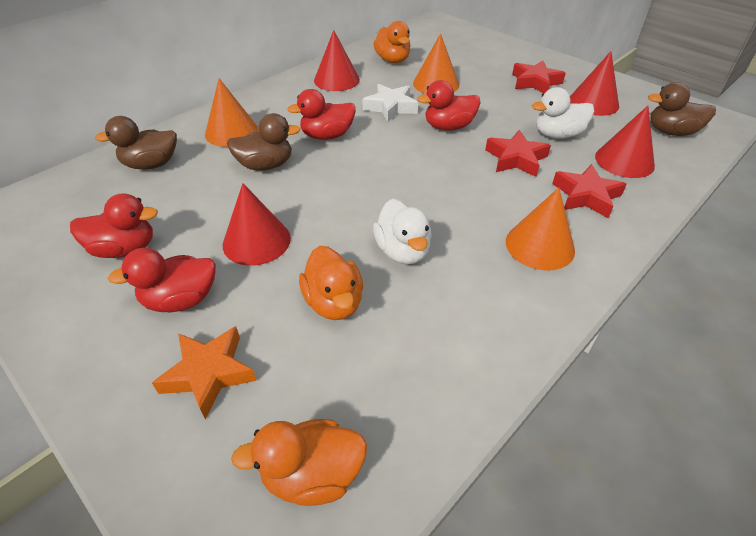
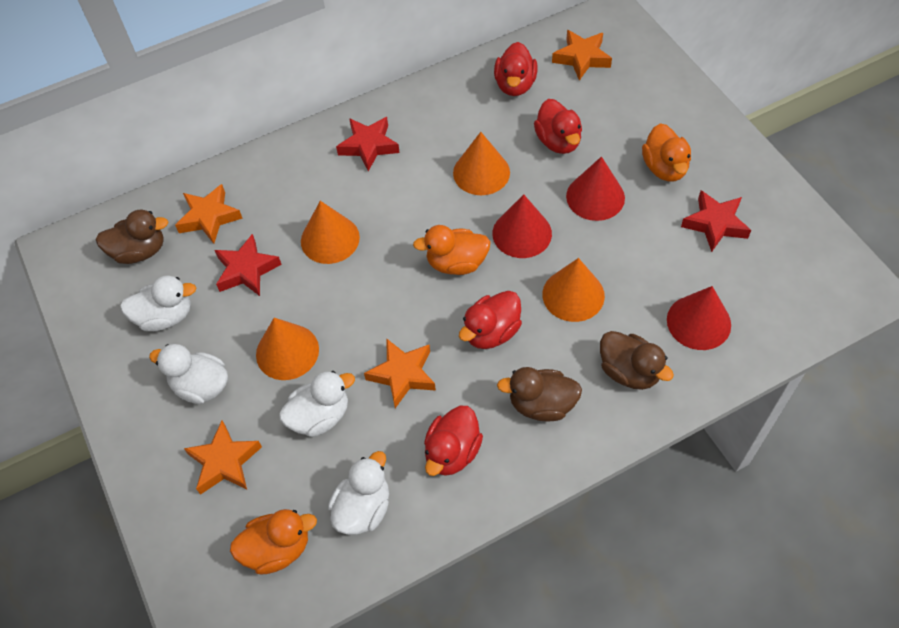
orange cone: 3 -> 4
orange star: 1 -> 4
red cone: 4 -> 3
white duck: 2 -> 4
white star: 1 -> 0

